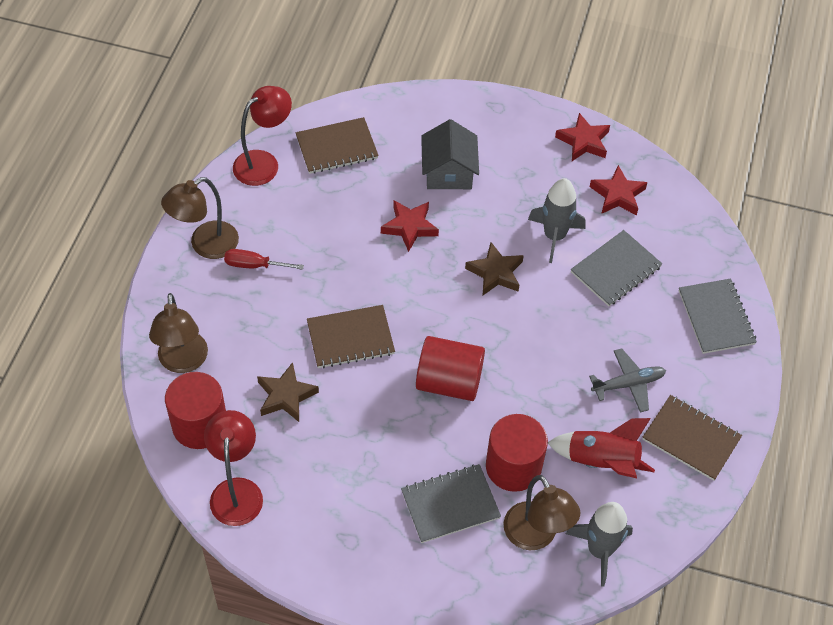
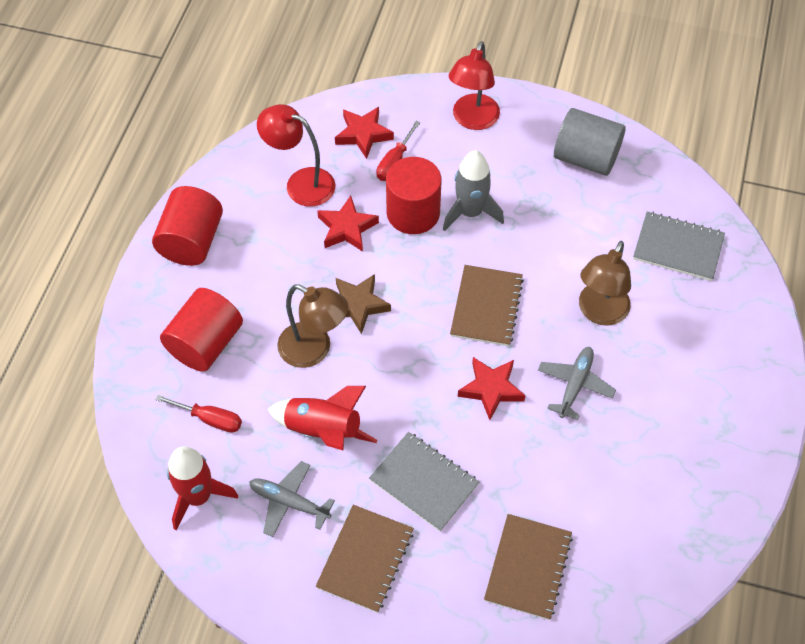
brown lamp: 3 -> 2
brown star: 2 -> 1
grey cylinder: 0 -> 1
grey house: 1 -> 0
grey notebook: 3 -> 2
grey plane: 1 -> 2
grey rocket: 2 -> 1
red rocket: 1 -> 2
red screwdriver: 1 -> 2

